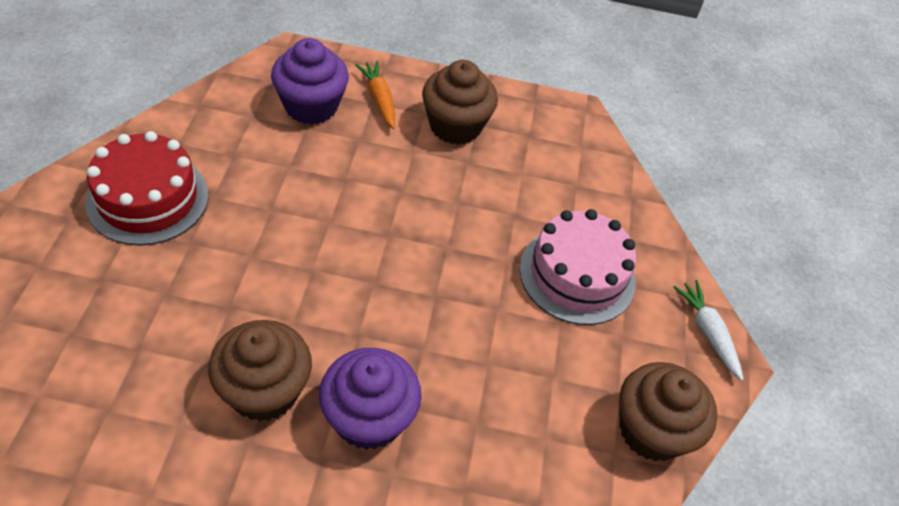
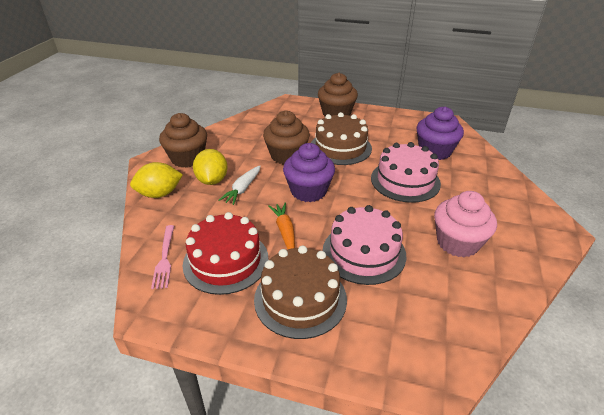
brown cake: 0 -> 2
pink cake: 1 -> 2
pink cupcake: 0 -> 1
pink fork: 0 -> 1
yellow lemon: 0 -> 2

